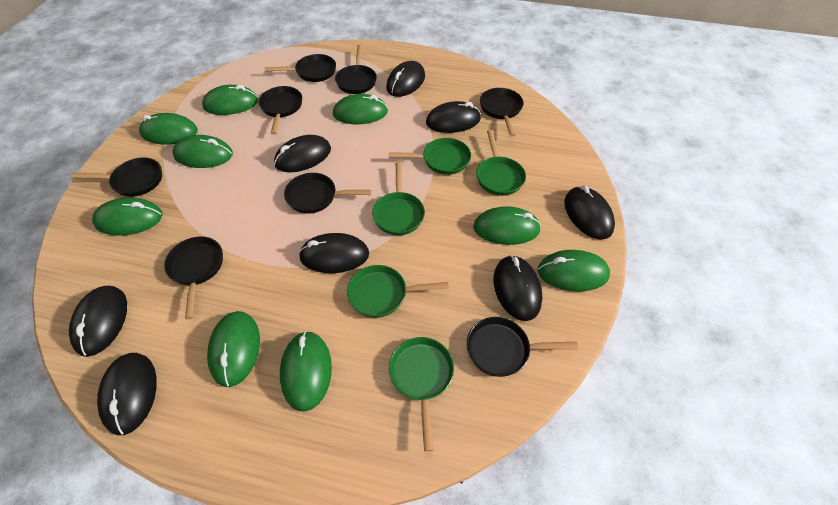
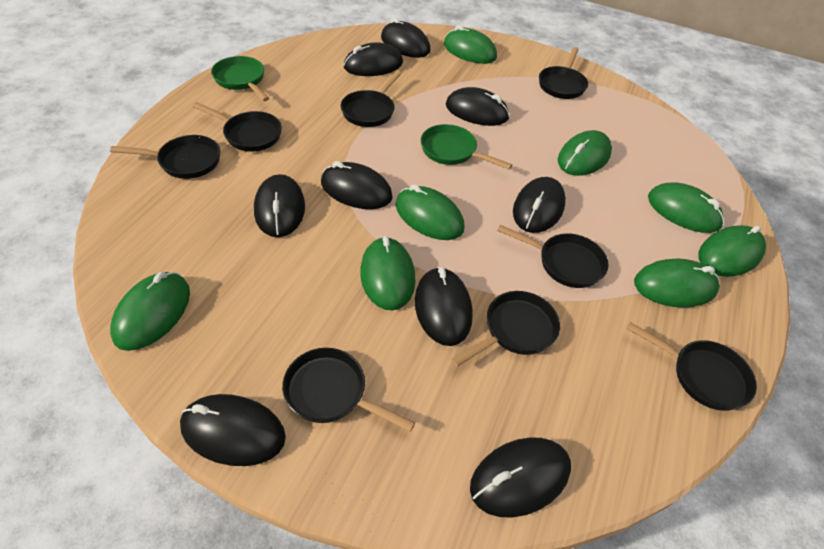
black mouse: 8 -> 9
green mouse: 9 -> 8
green pan: 5 -> 2

